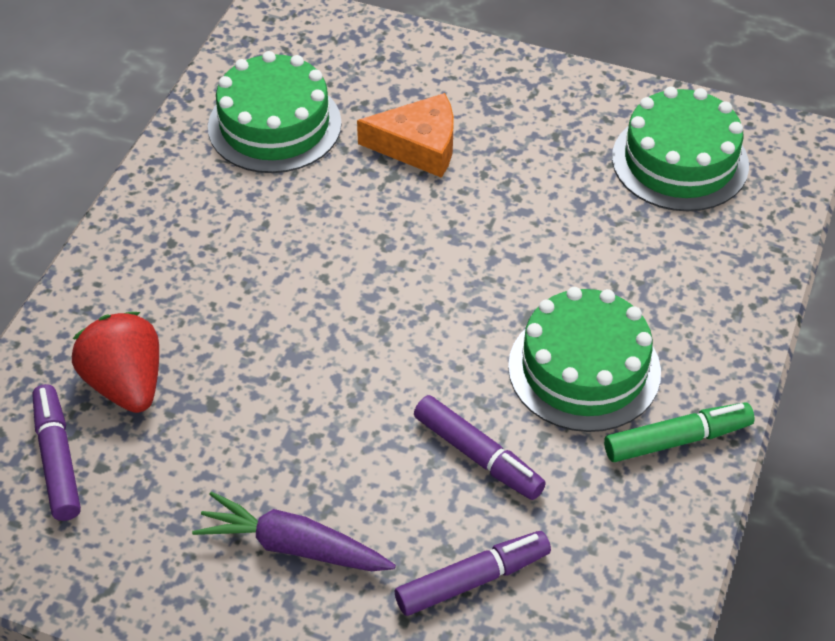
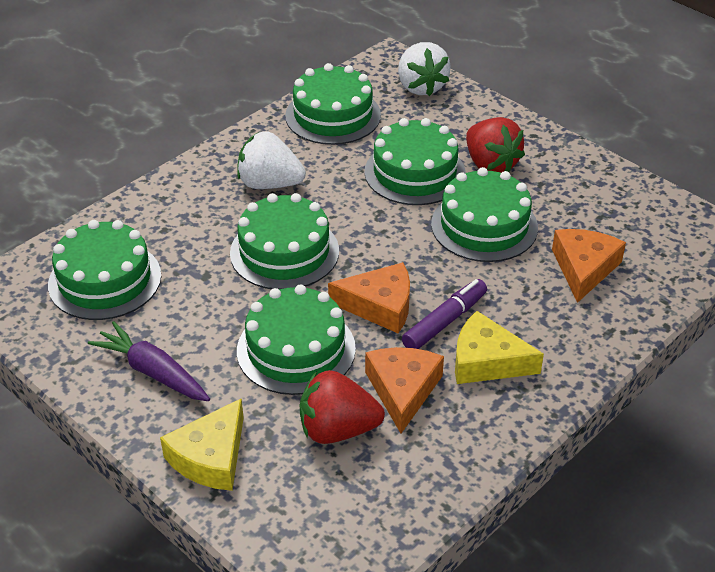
green cake: 3 -> 6
green marker: 1 -> 0
orange cheese: 1 -> 3
purple marker: 3 -> 1
red strawberry: 1 -> 2
white strawberry: 0 -> 2
yellow cheese: 0 -> 2

